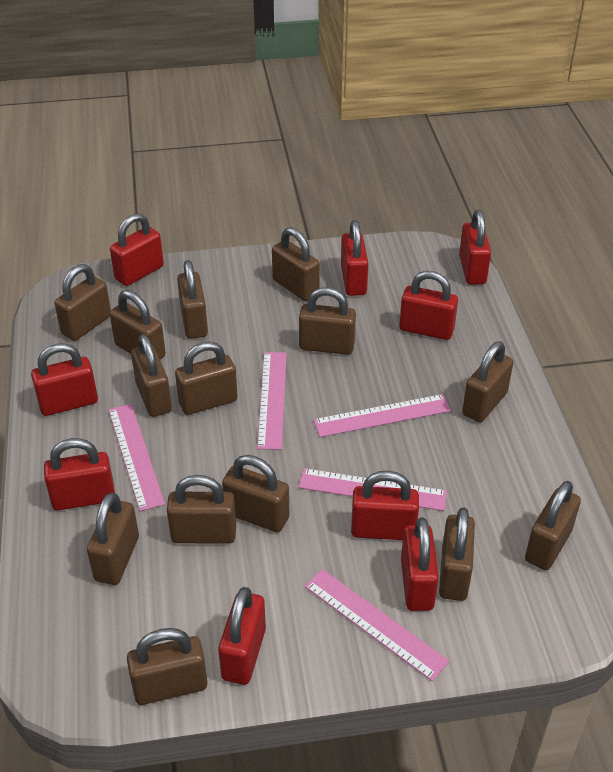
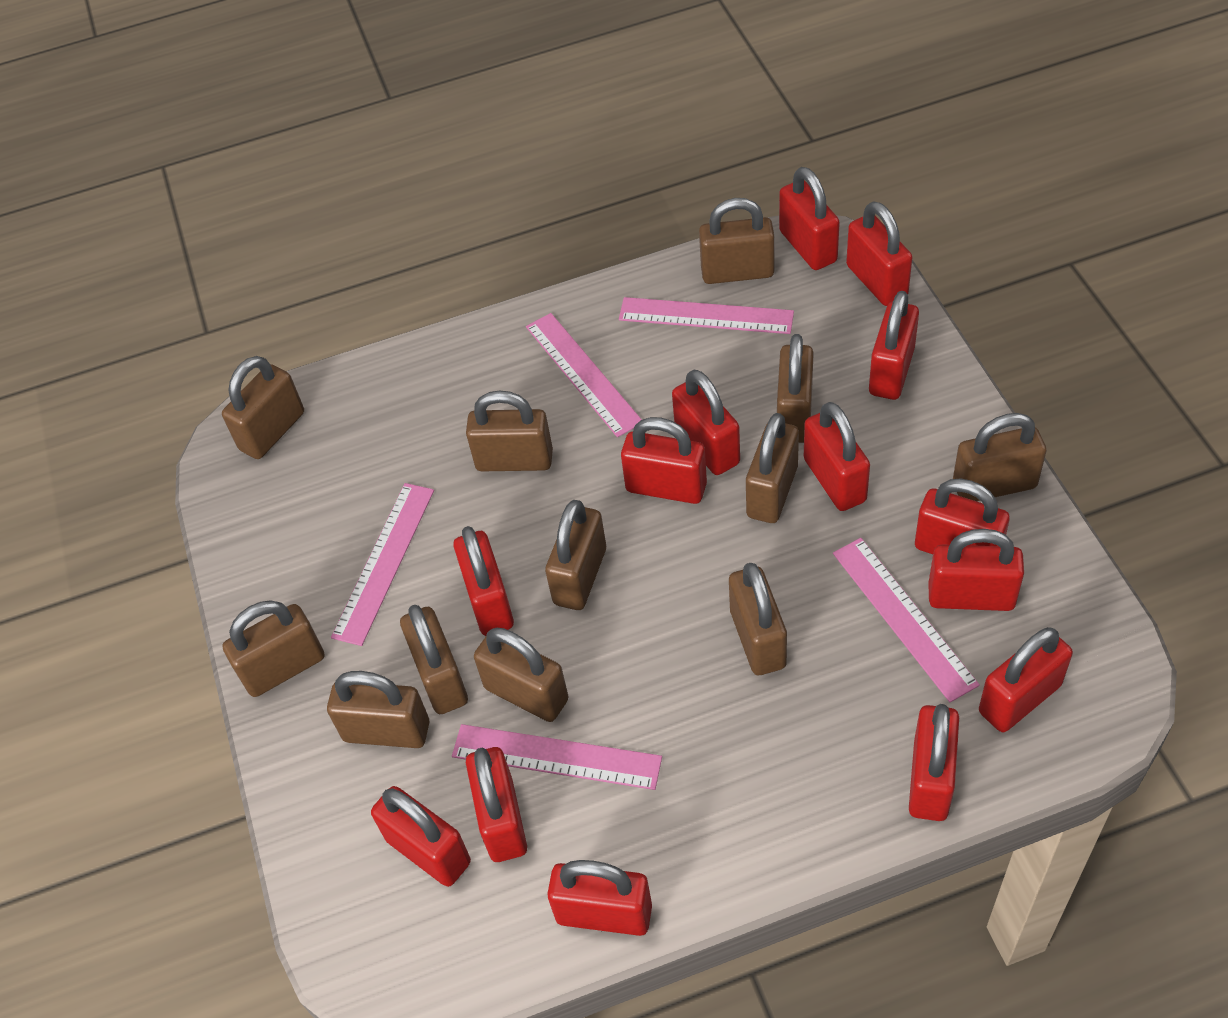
brown padlock: 14 -> 12
red padlock: 9 -> 14

